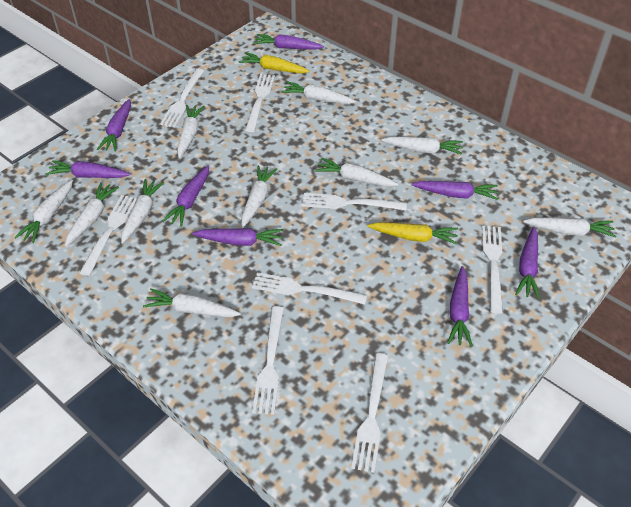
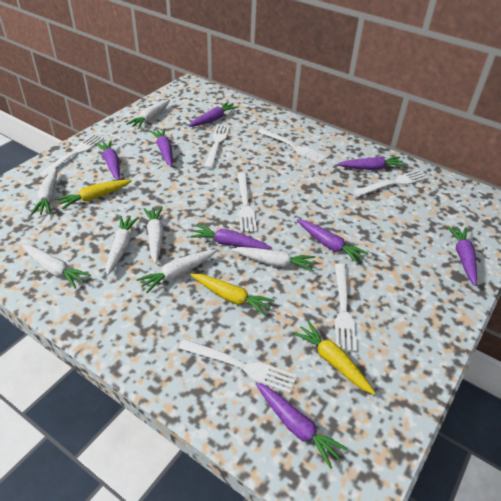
white carrot: 10 -> 7
white fork: 8 -> 7
yellow carrot: 2 -> 3

